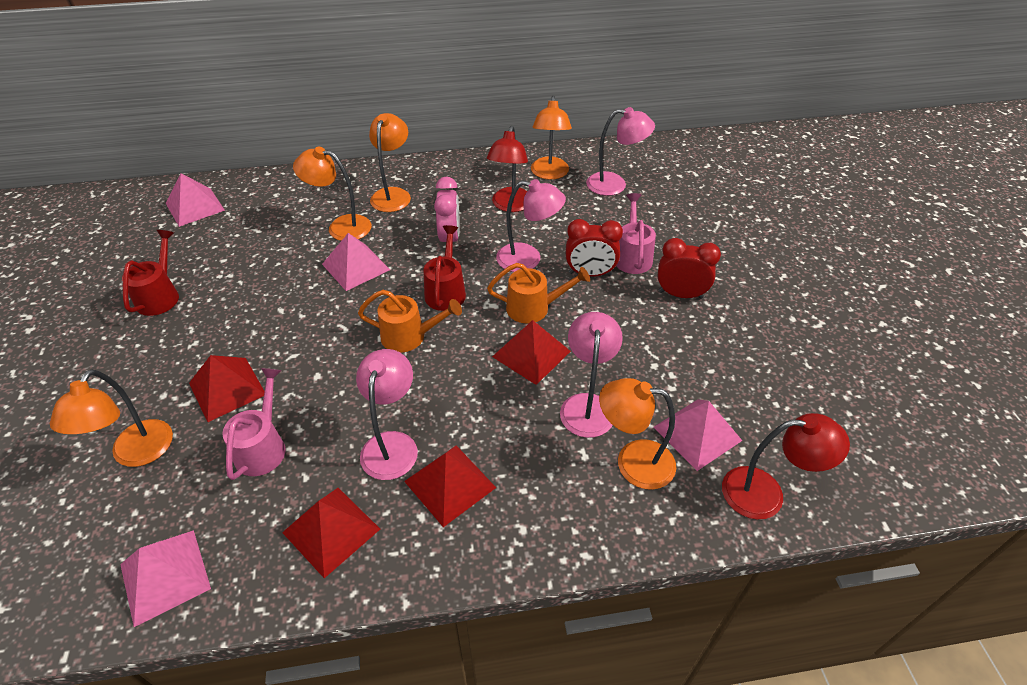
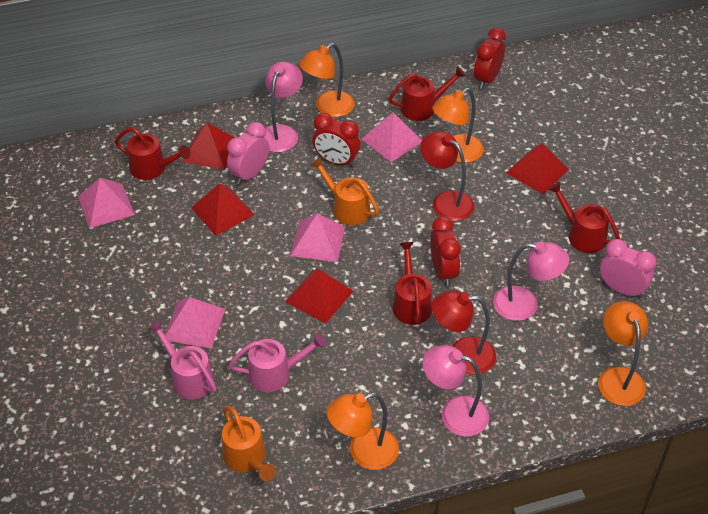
orange lamp: 5 -> 4
pink clock: 1 -> 2
pink lamp: 4 -> 3
red clock: 2 -> 3
red watering can: 2 -> 4

